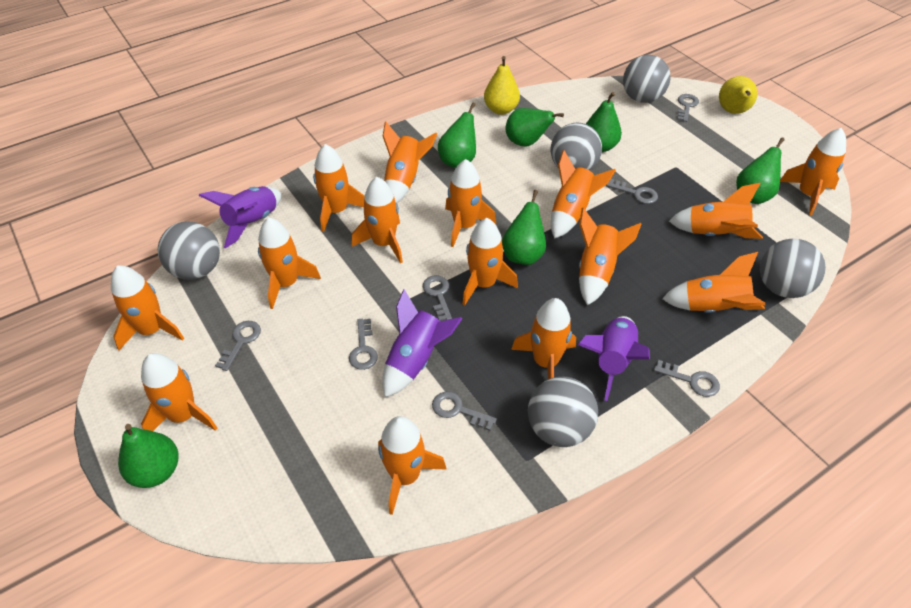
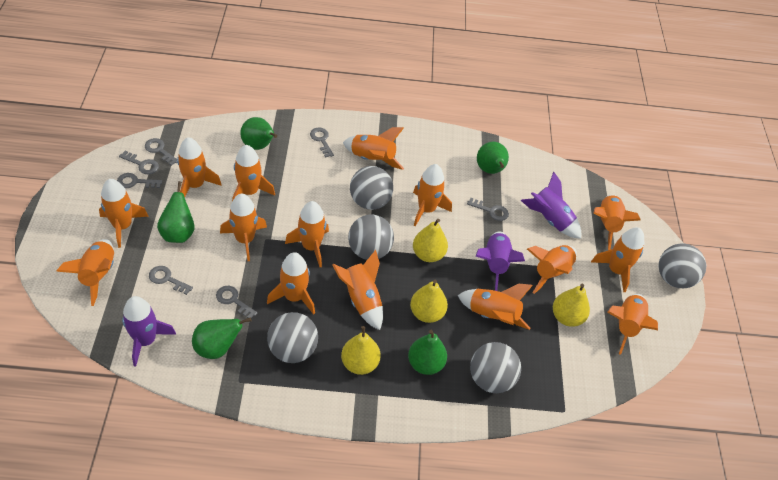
green pear: 6 -> 5
yellow pear: 2 -> 4

